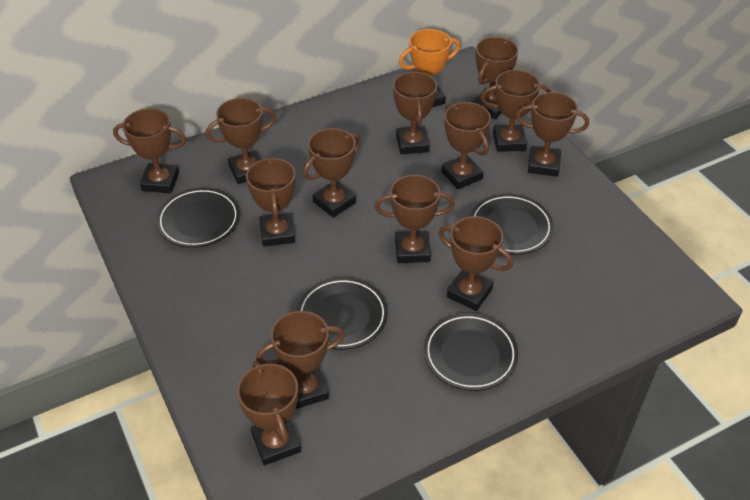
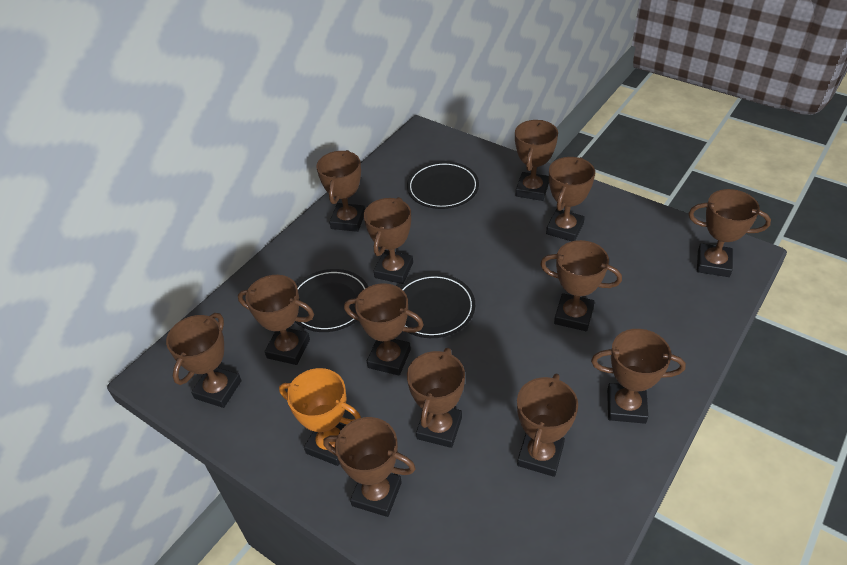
black plate: 4 -> 3

